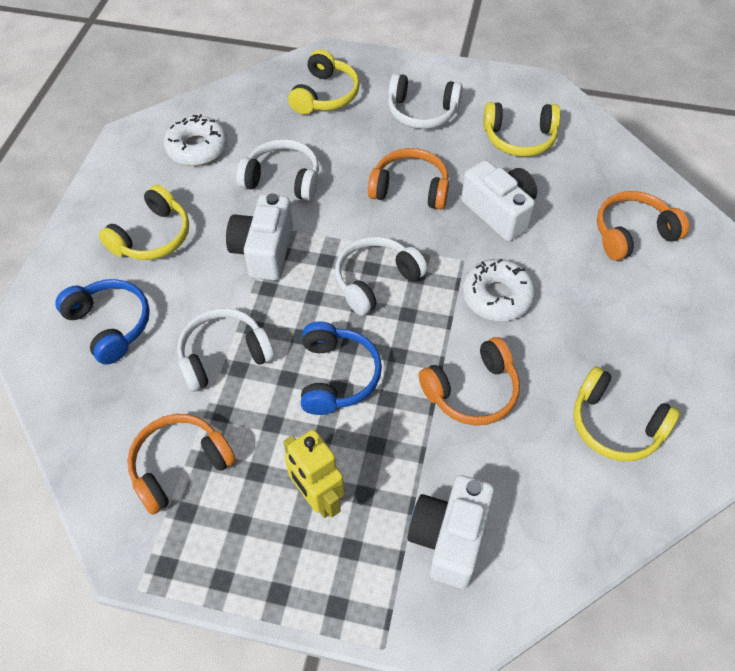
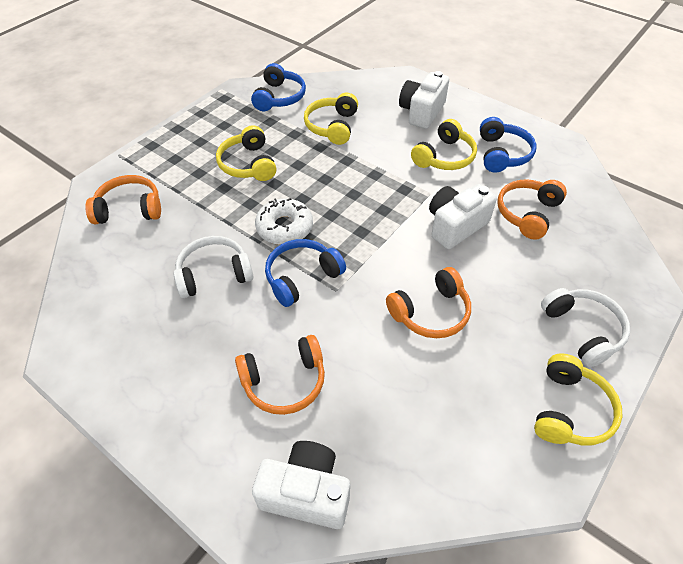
blue headphones: 2 -> 3
white donut: 2 -> 1
white headphones: 4 -> 2
yellow robot: 1 -> 0

